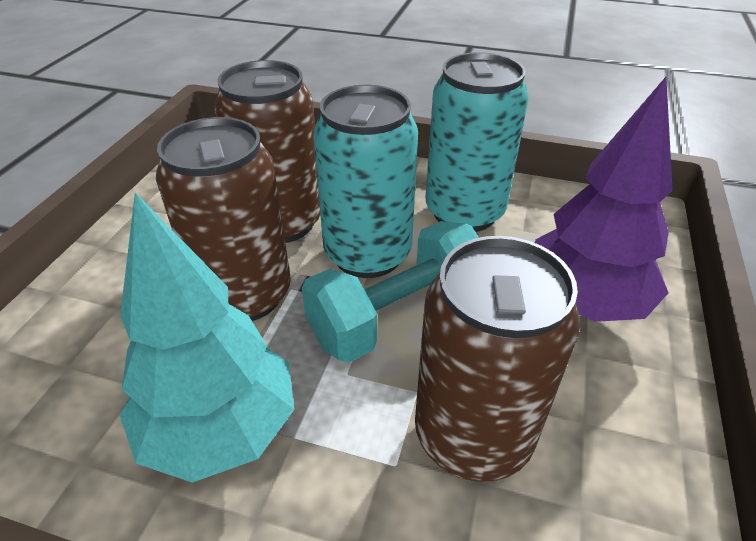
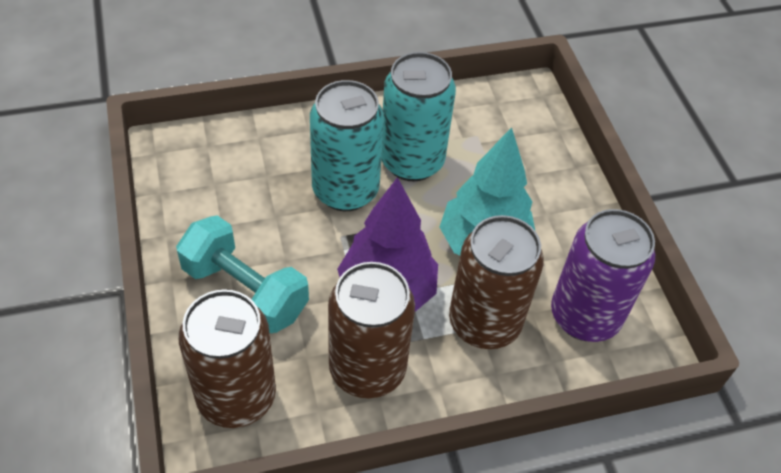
purple can: 0 -> 1

